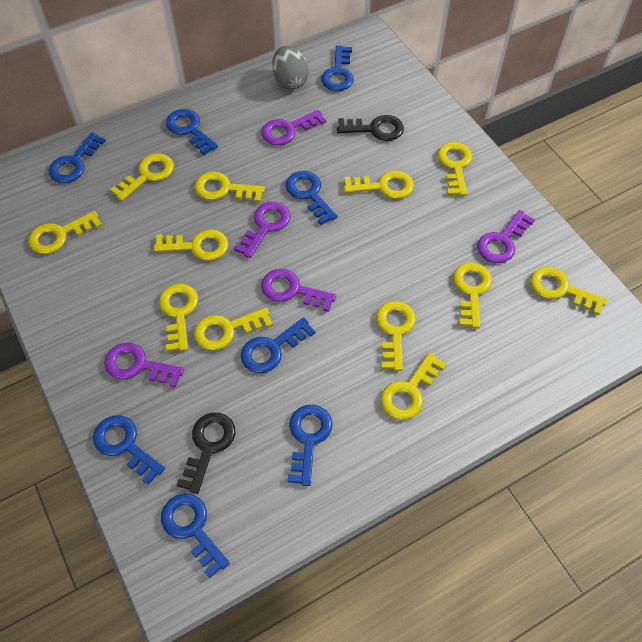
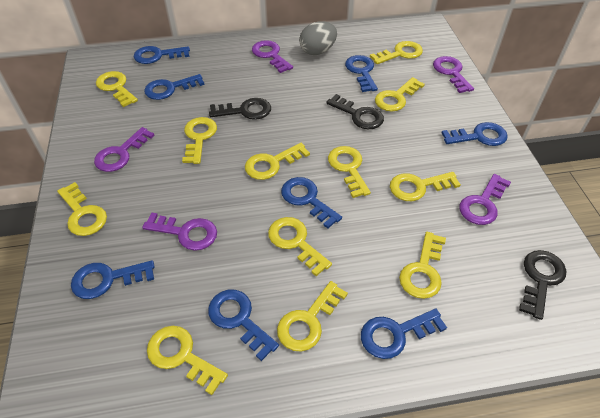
black key: 2 -> 3

